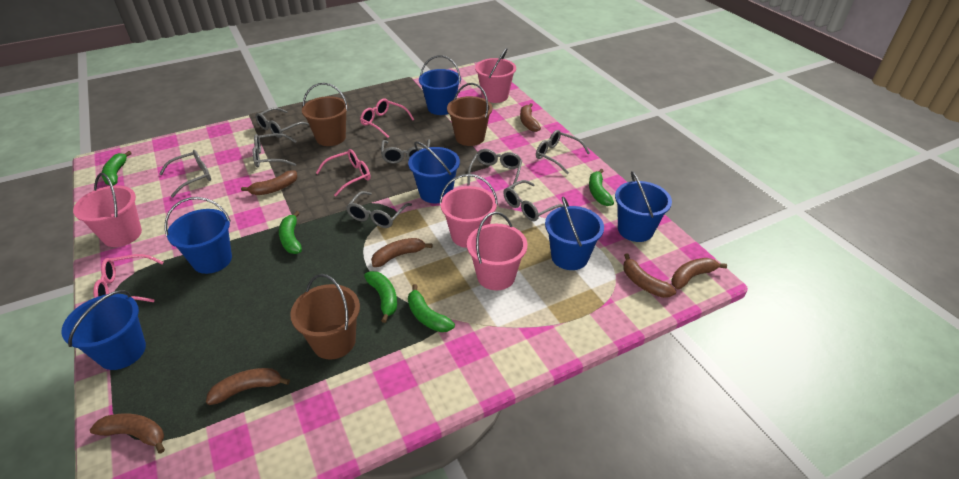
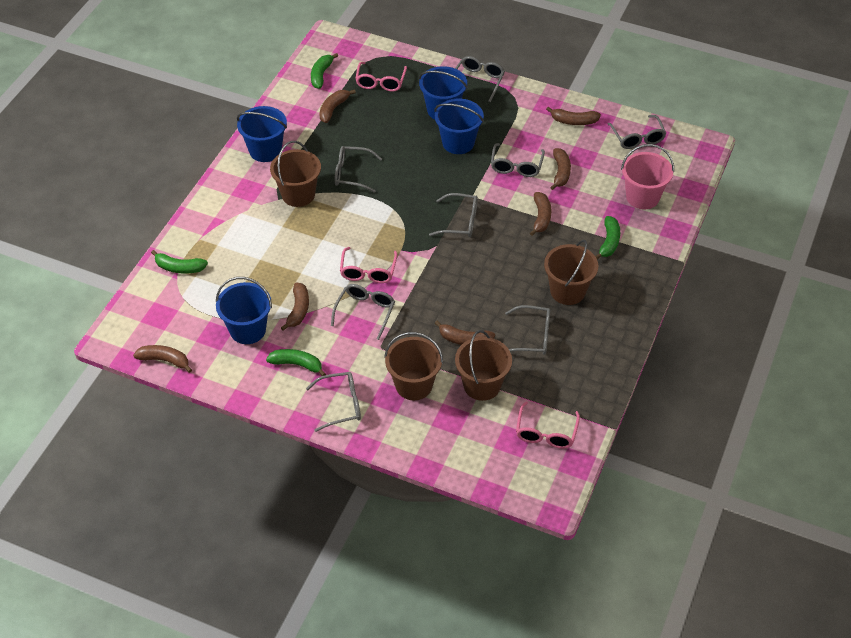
blue bucket: 6 -> 4
brown bucket: 3 -> 4
green banana: 5 -> 4
pink bucket: 4 -> 1

